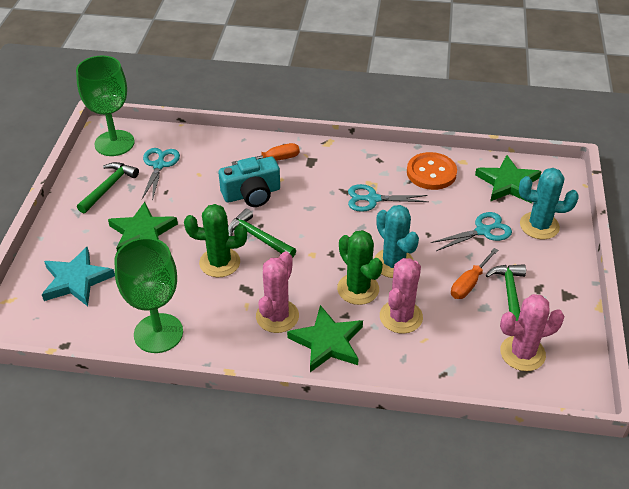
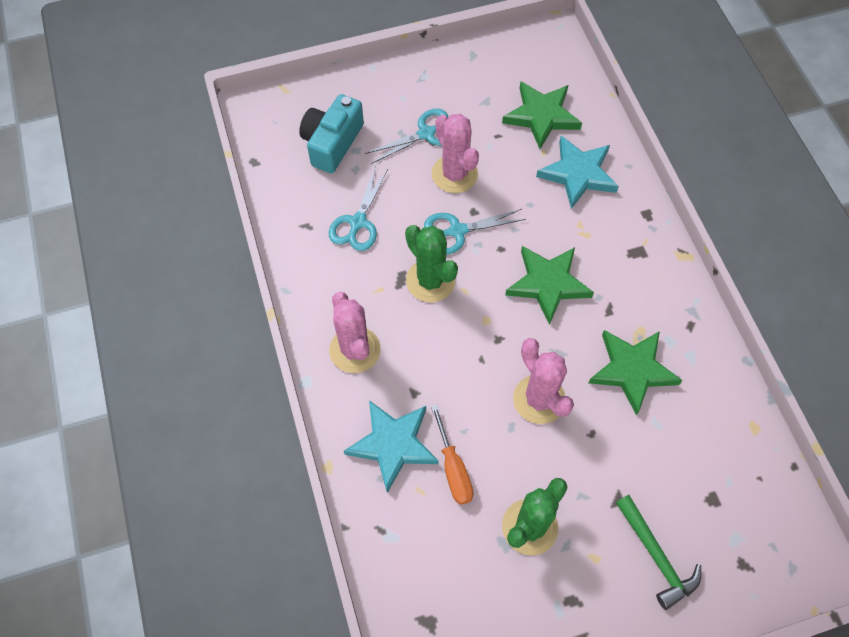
green goblet: 2 -> 0
green hammer: 3 -> 1
orange button: 1 -> 0
orange screwdriver: 2 -> 1
turquoise cactus: 2 -> 0
turquoise star: 1 -> 2

